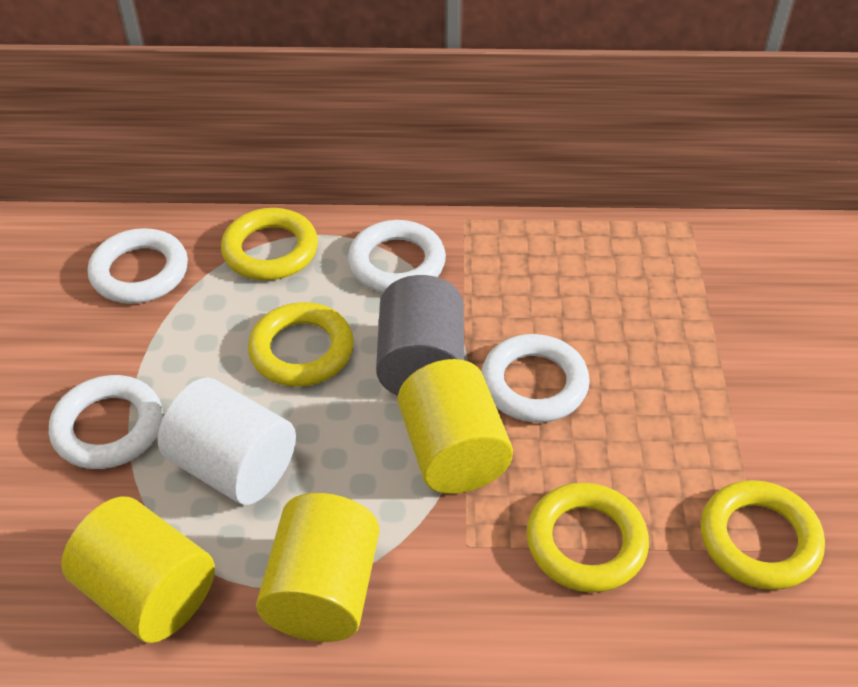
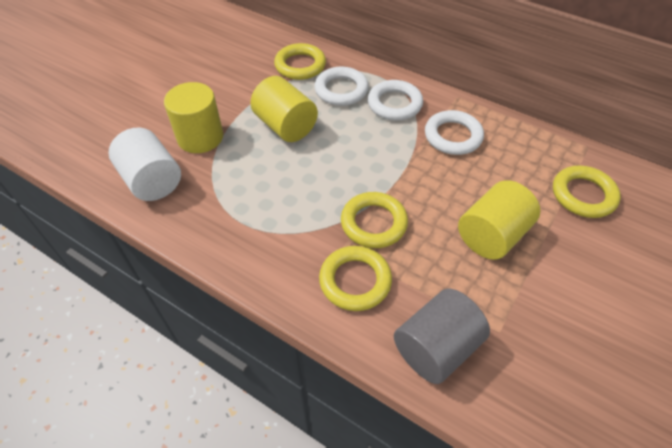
white ring: 4 -> 3

